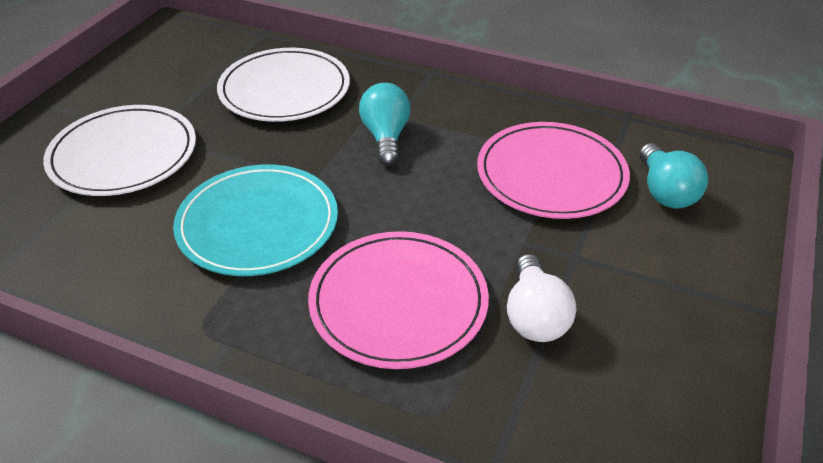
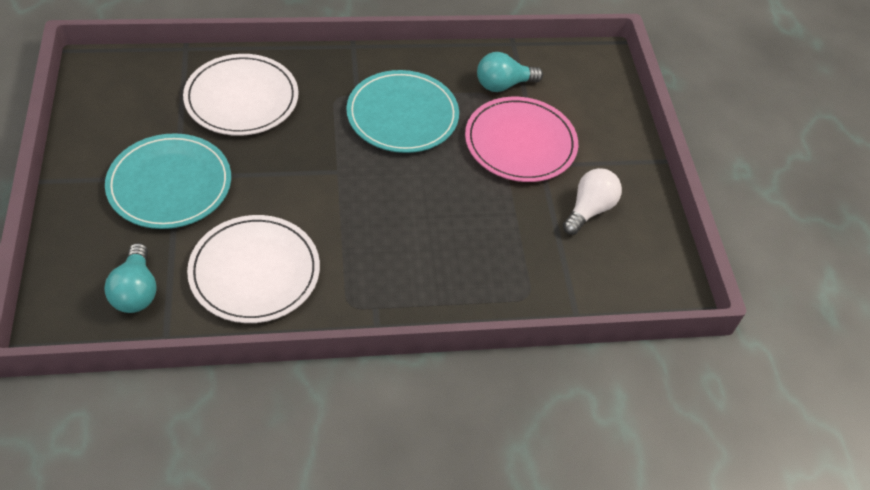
pink plate: 2 -> 1
turquoise plate: 1 -> 2

